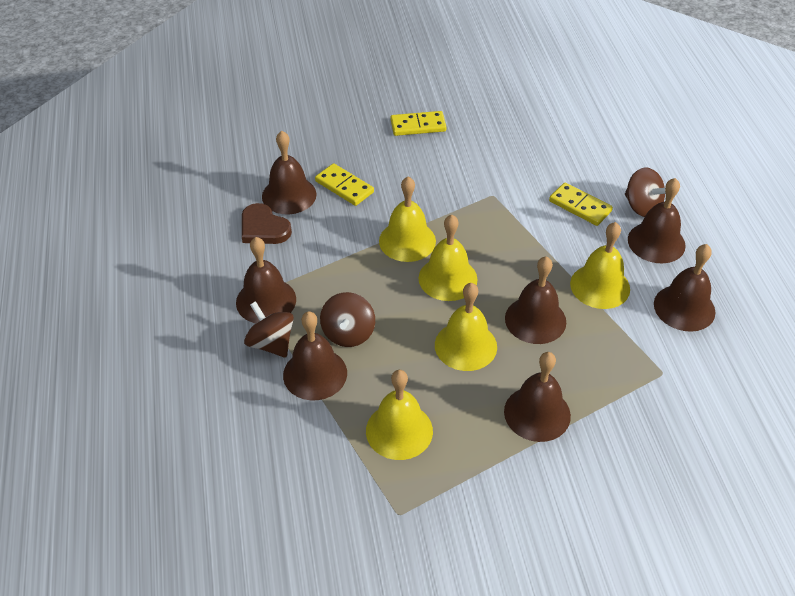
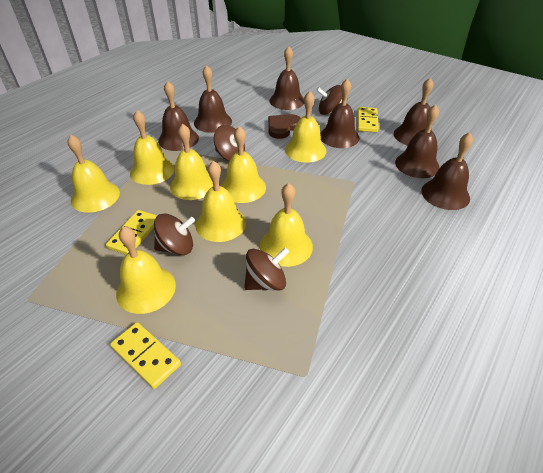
brown spinning top: 3 -> 4
yellow bell: 5 -> 8

